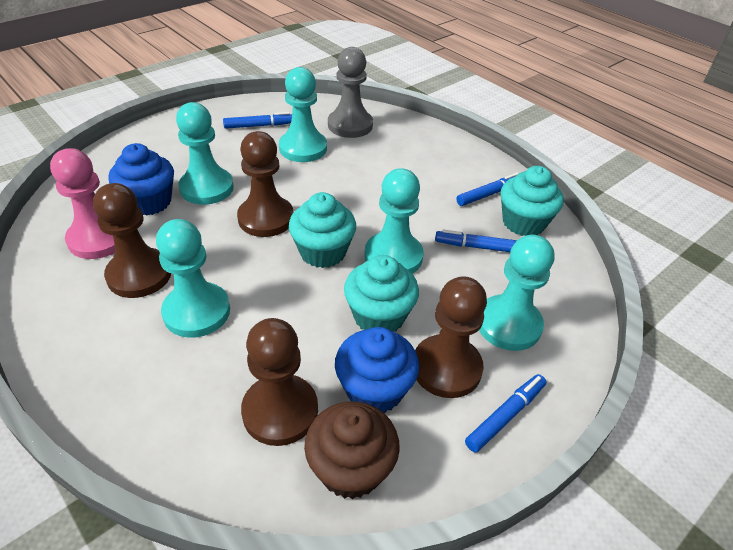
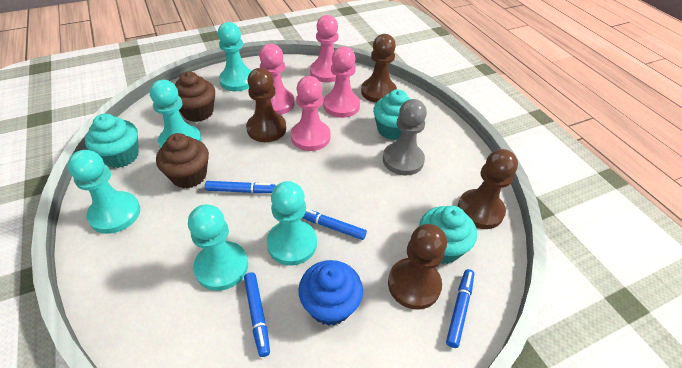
blue cupcake: 2 -> 1
brown cupcake: 1 -> 2
pink pawn: 1 -> 4

